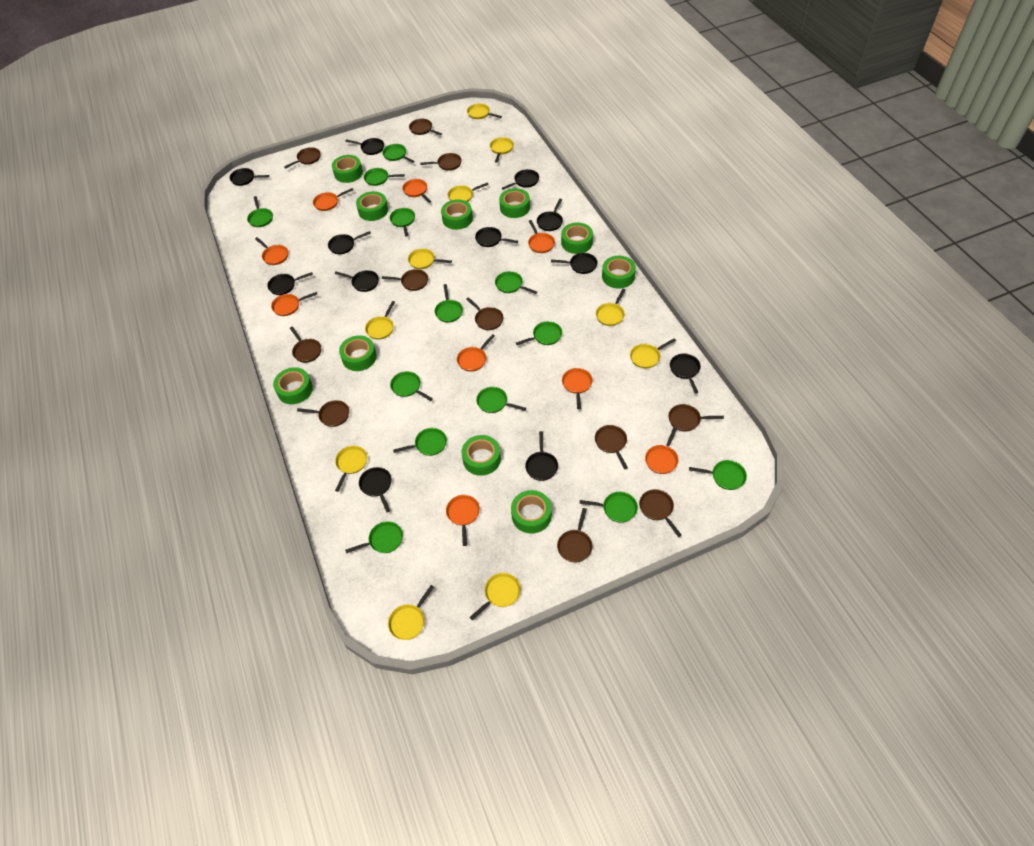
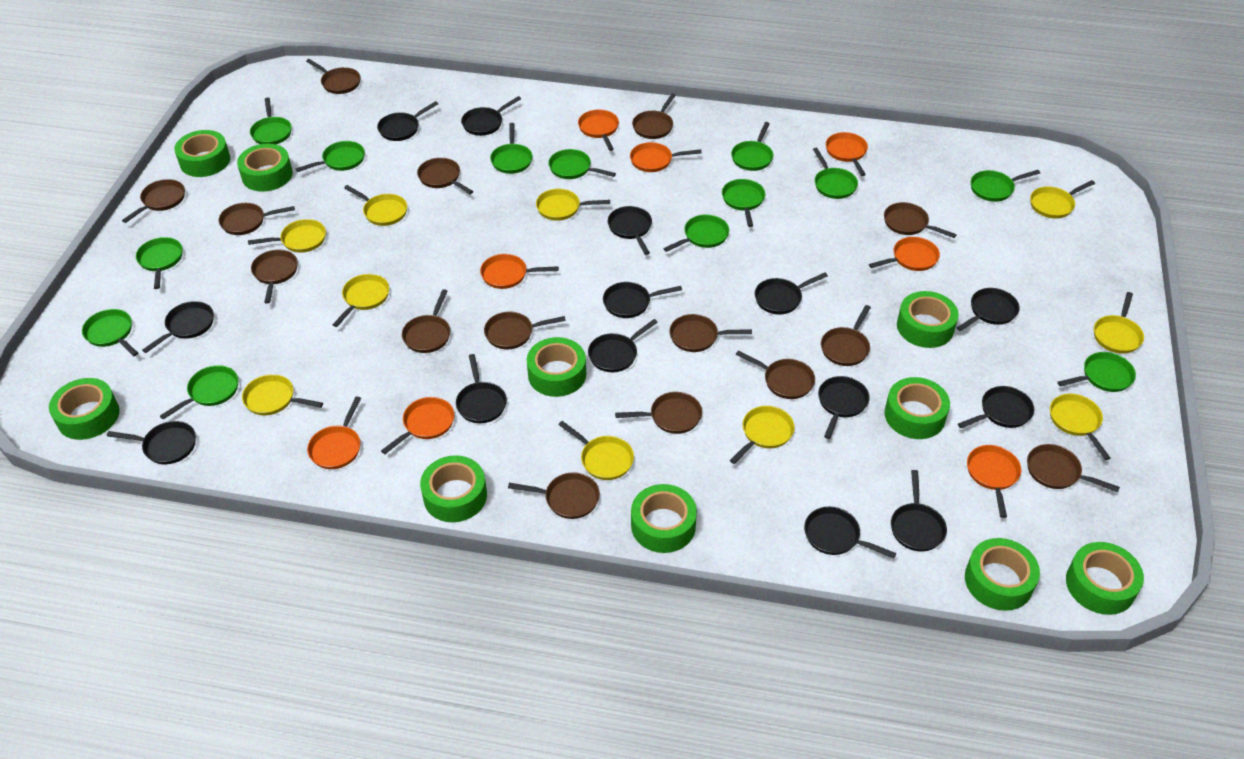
black pan: 12 -> 14
brown pan: 11 -> 15
orange pan: 9 -> 8

